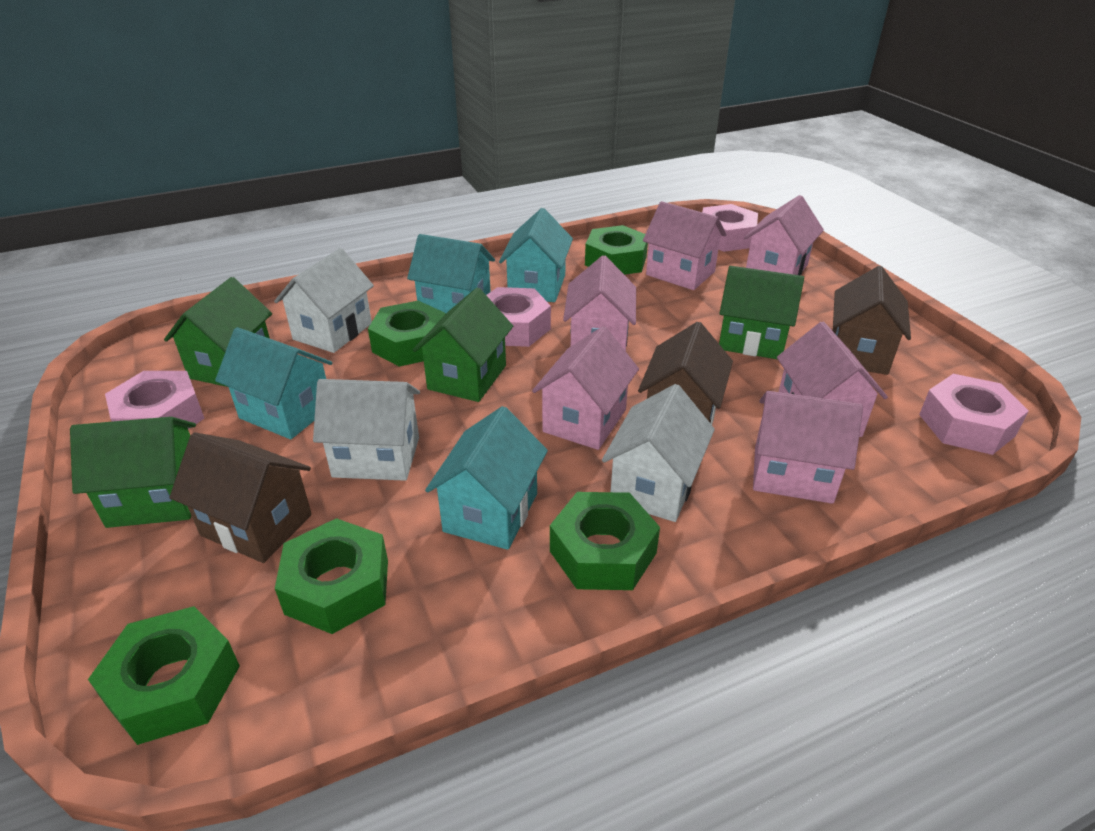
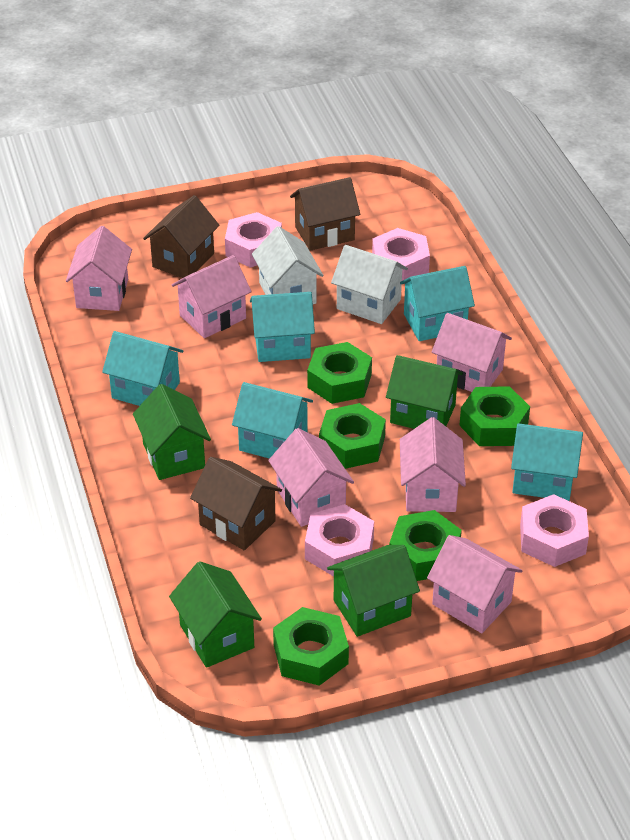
turquoise house: 4 -> 5
white house: 3 -> 2

